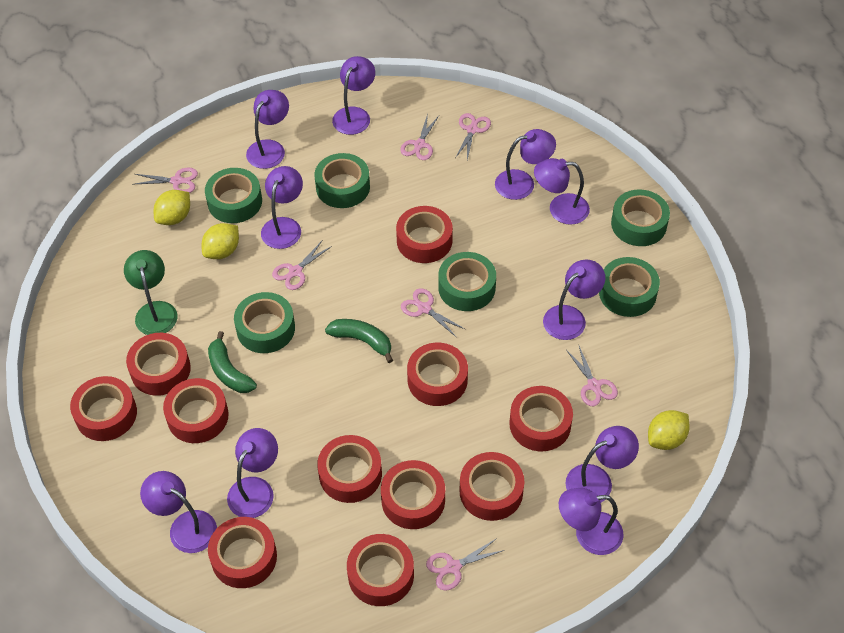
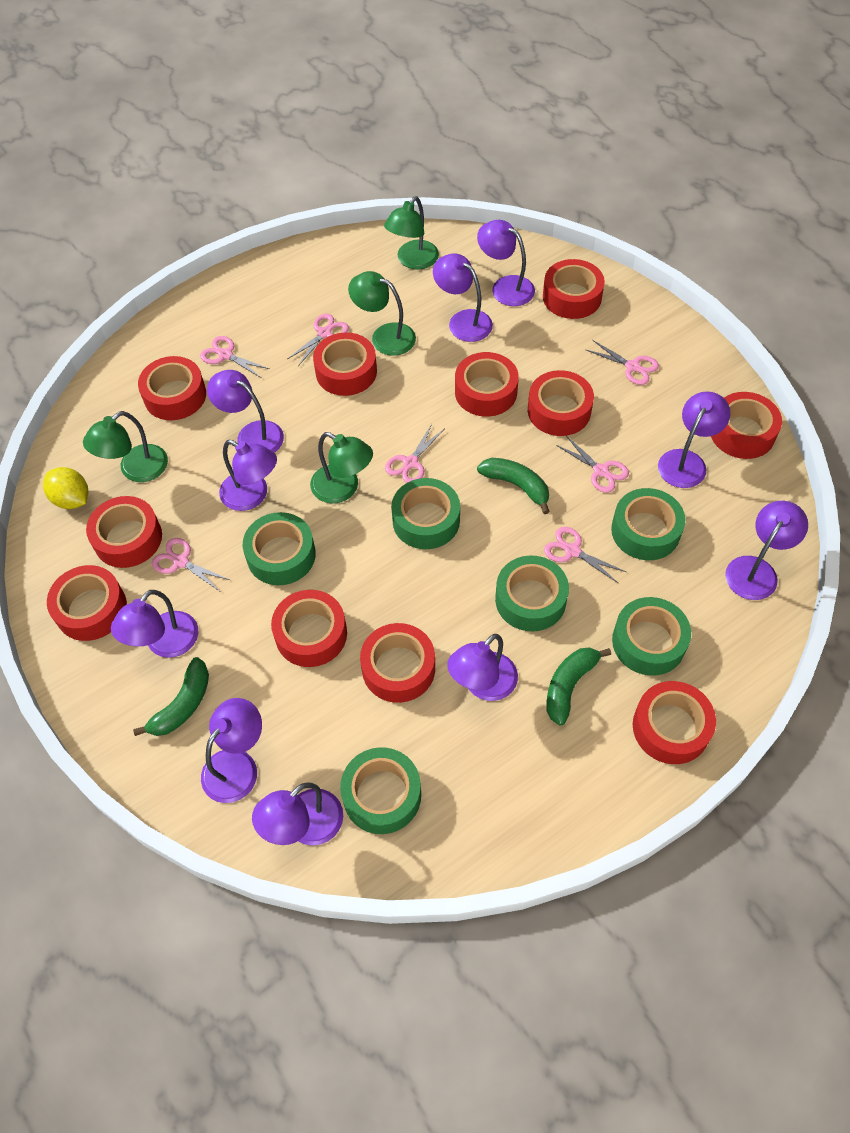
green banana: 2 -> 3
green lamp: 1 -> 4
yellow lemon: 3 -> 1

